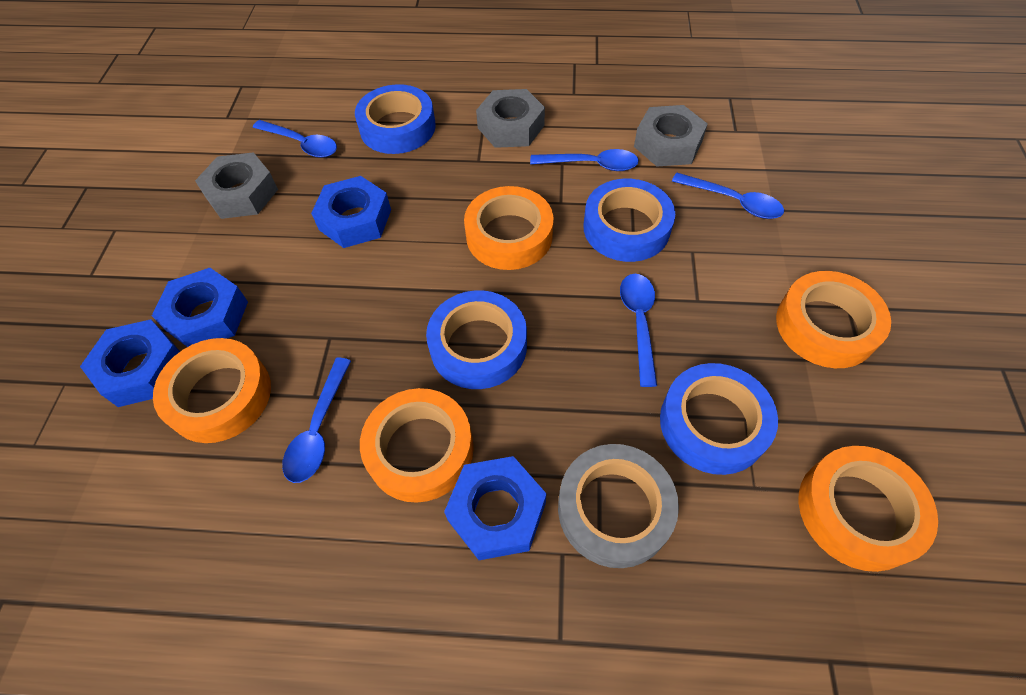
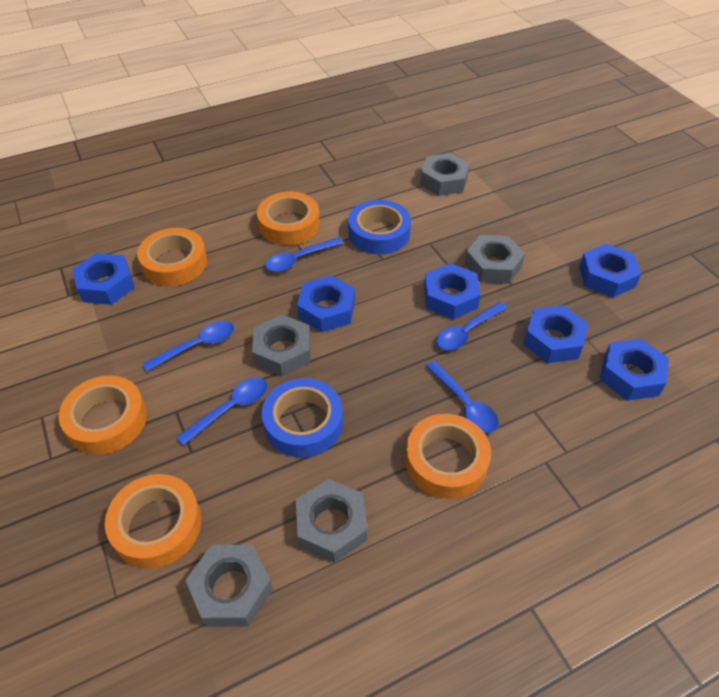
blue nut: 4 -> 6
blue tape: 4 -> 2
grey nut: 3 -> 5
grey tape: 1 -> 0

